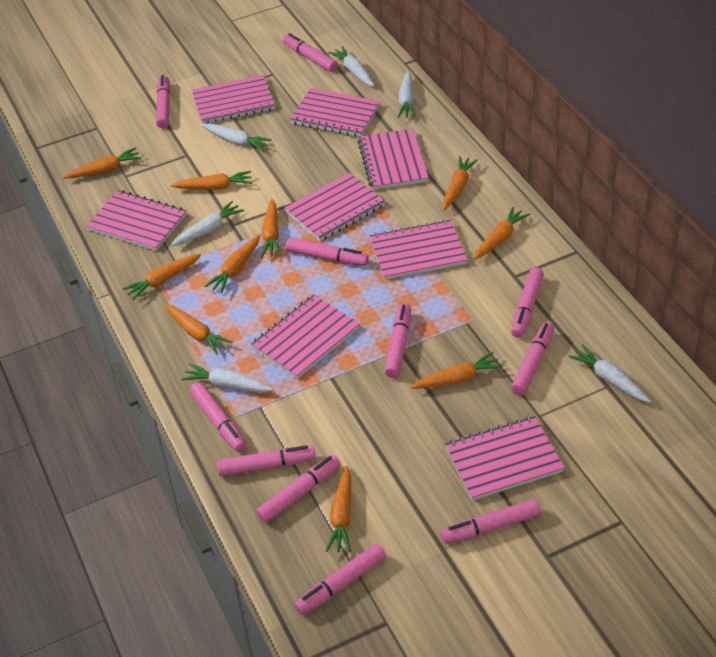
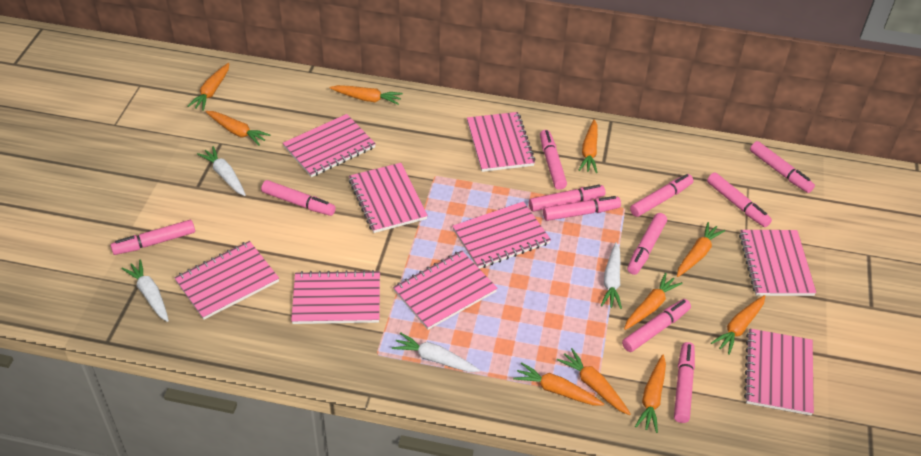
pink notebook: 8 -> 9
white carrot: 6 -> 4

